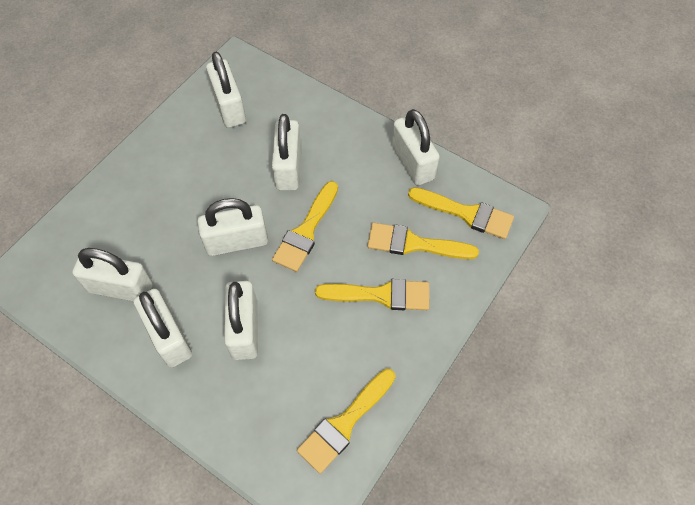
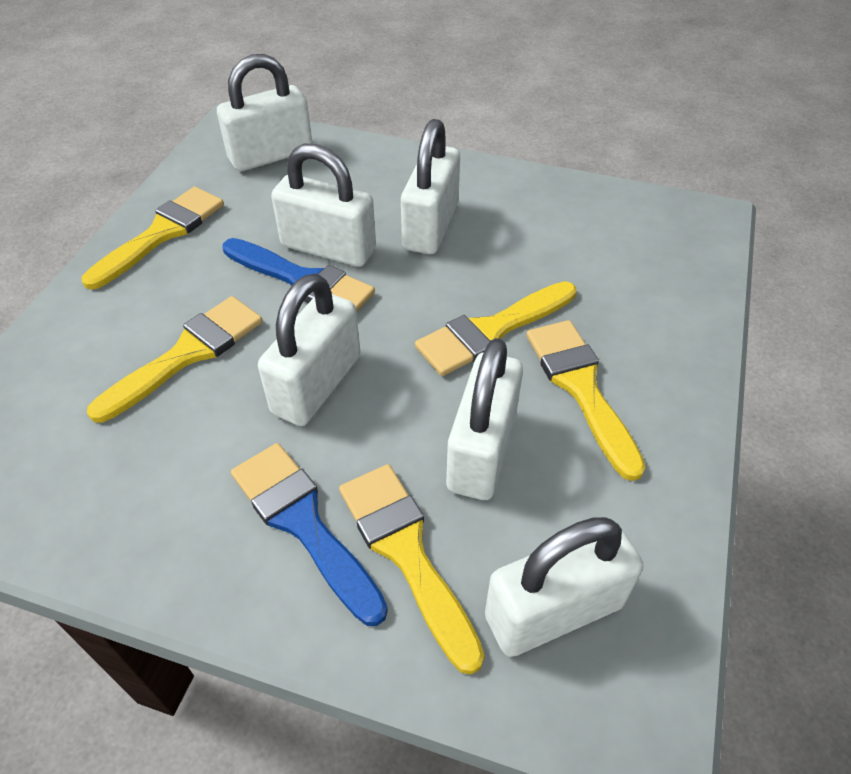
blue brush: 0 -> 2
white padlock: 7 -> 6

